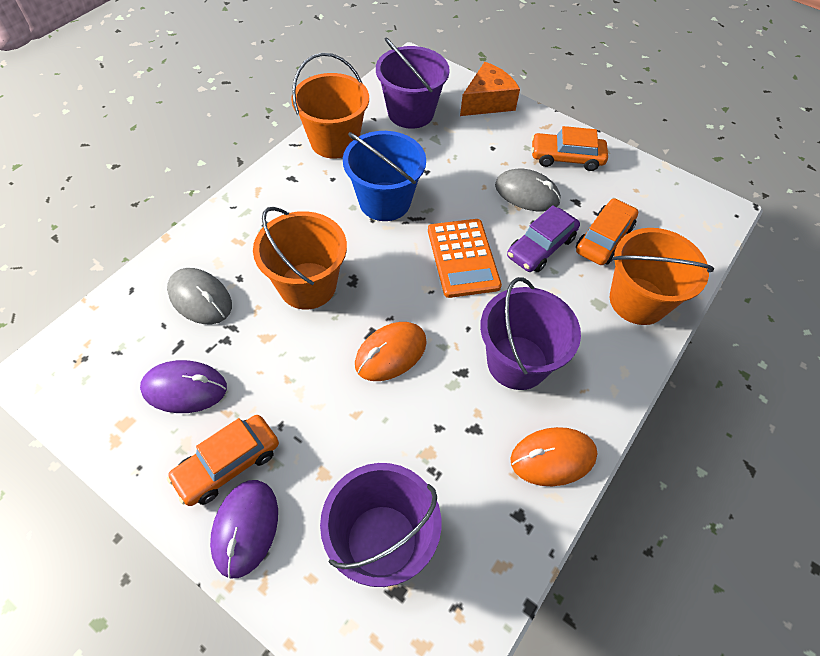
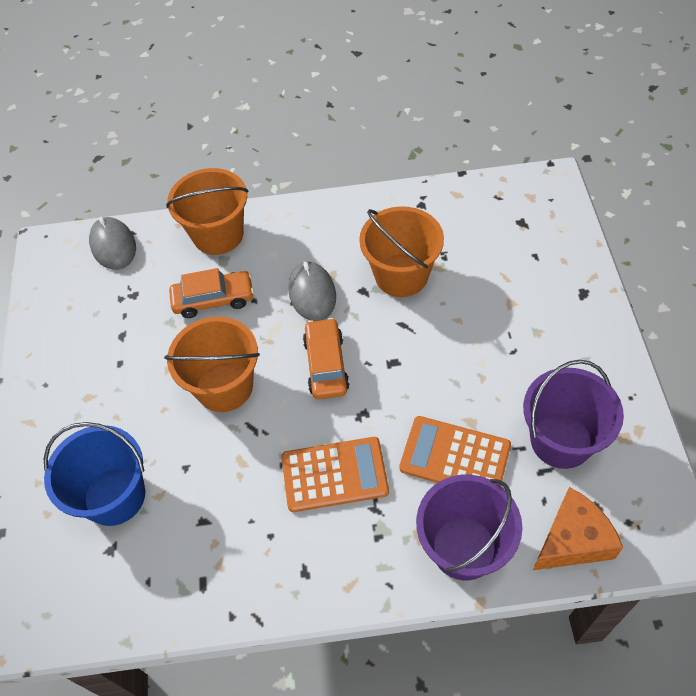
orange calculator: 1 -> 2
orange car: 3 -> 2
orange mouse: 2 -> 0
purple bucket: 3 -> 2
purple car: 1 -> 0
purple mouse: 2 -> 0

